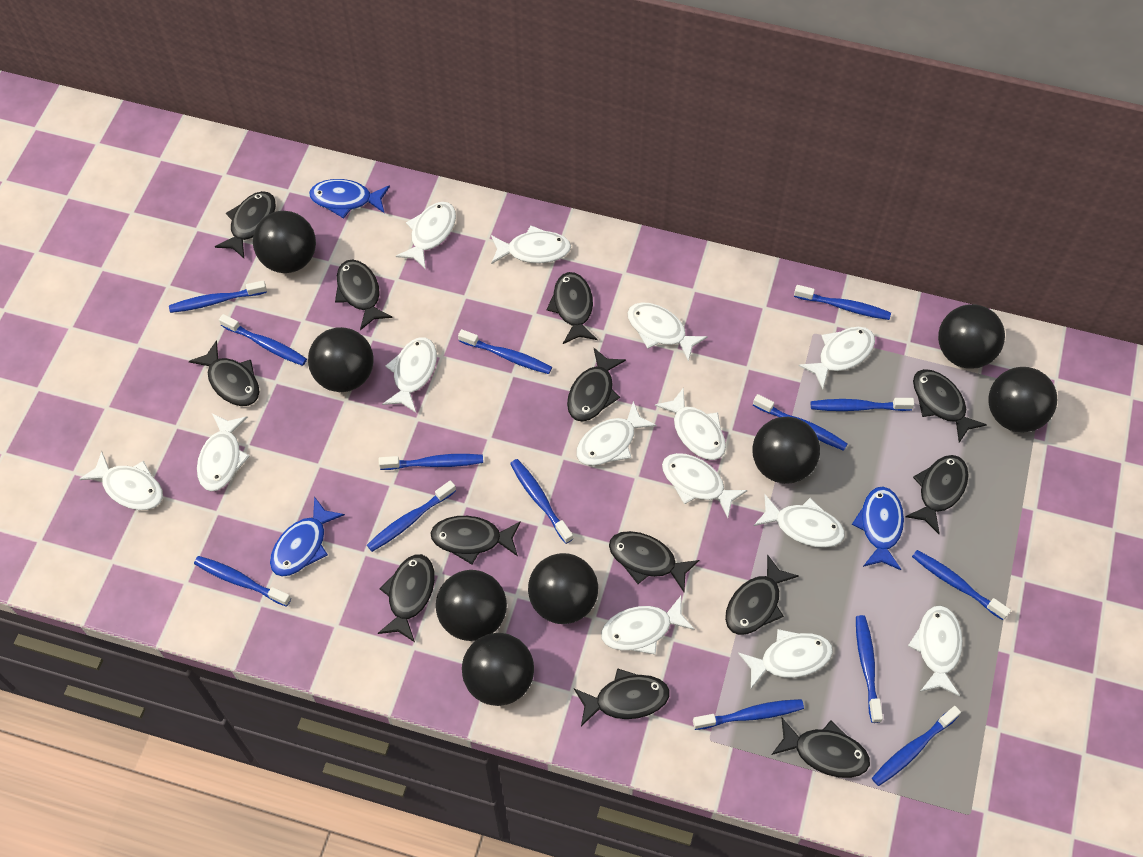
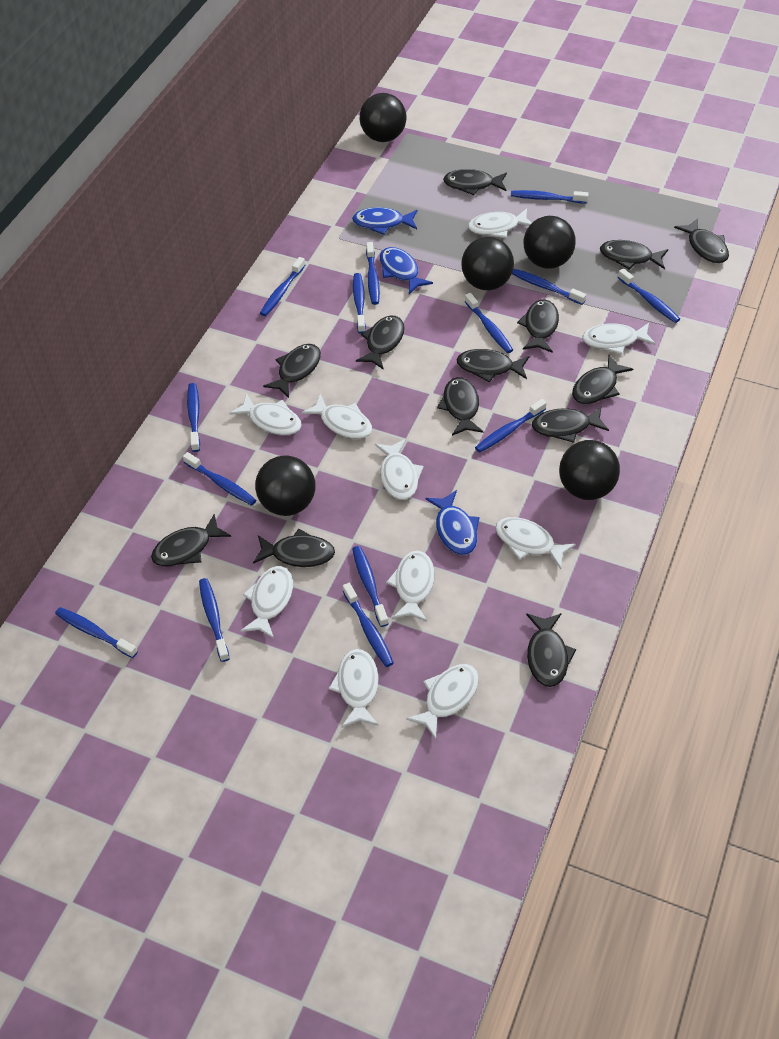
black ball: 8 -> 5
white fish: 14 -> 10

